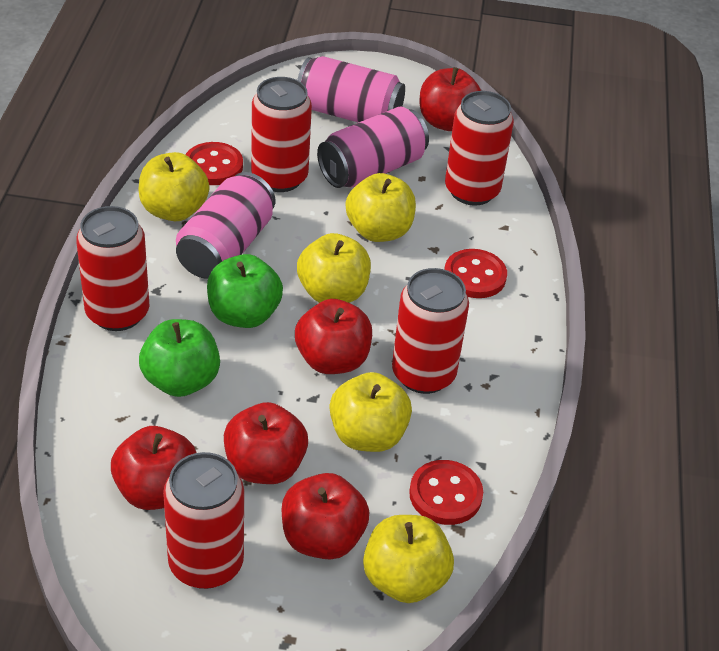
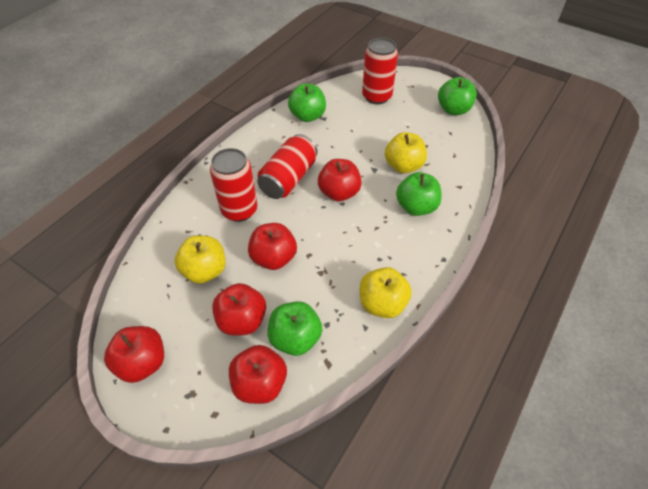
green apple: 2 -> 4
pink can: 3 -> 0
red button: 3 -> 0
red can: 5 -> 3
yellow apple: 5 -> 3

